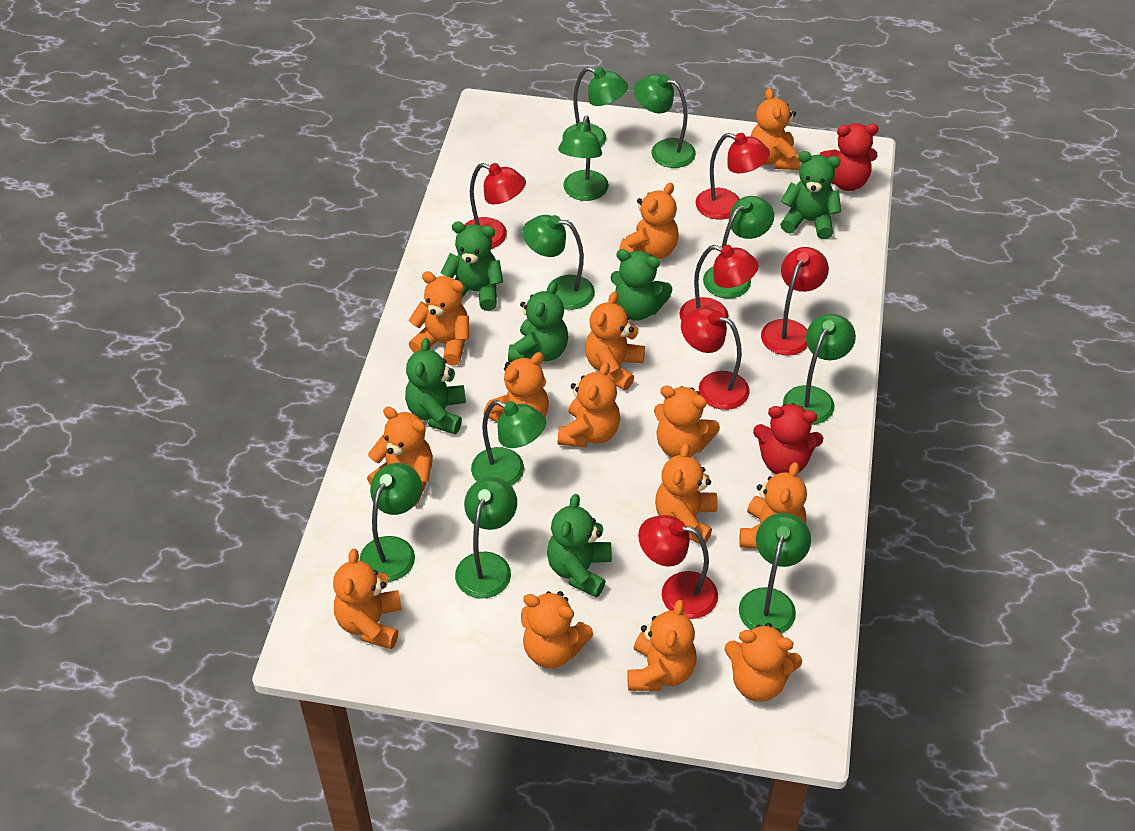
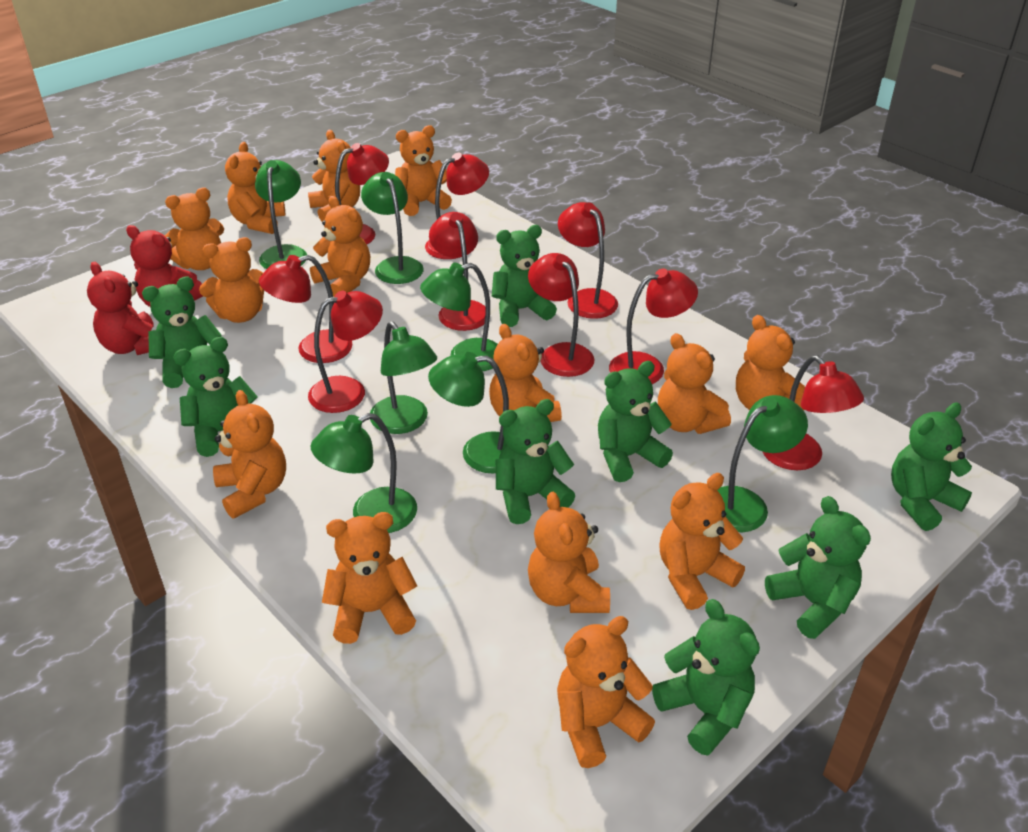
green lamp: 10 -> 7
green teddy bear: 6 -> 8
red lamp: 6 -> 9

